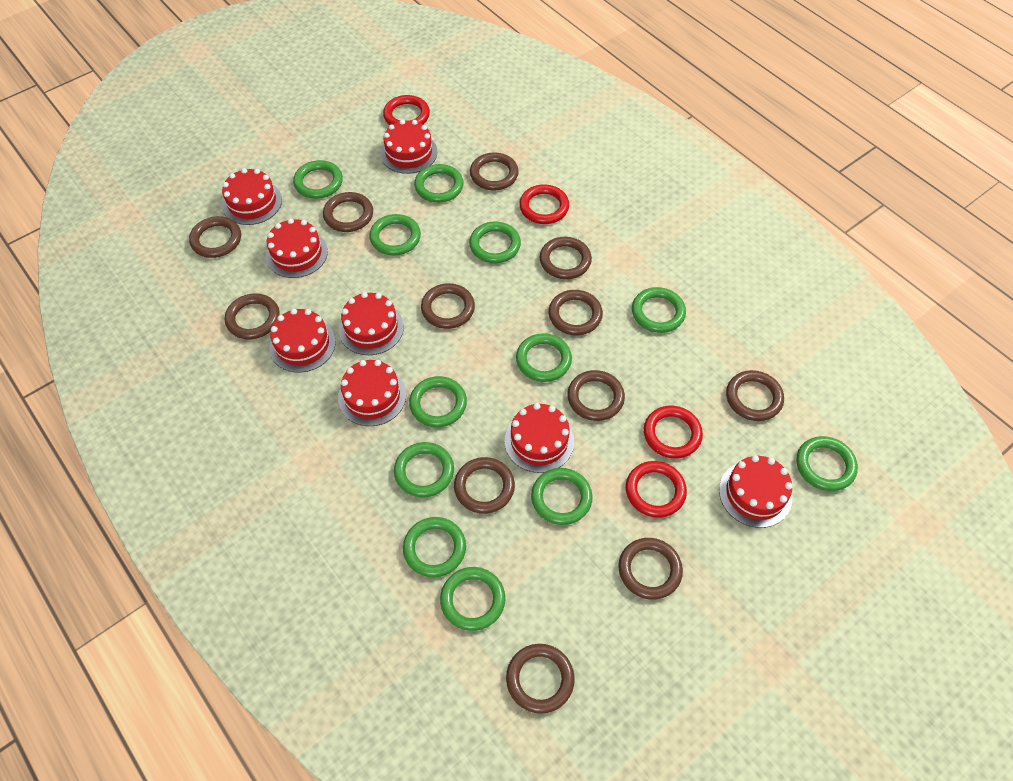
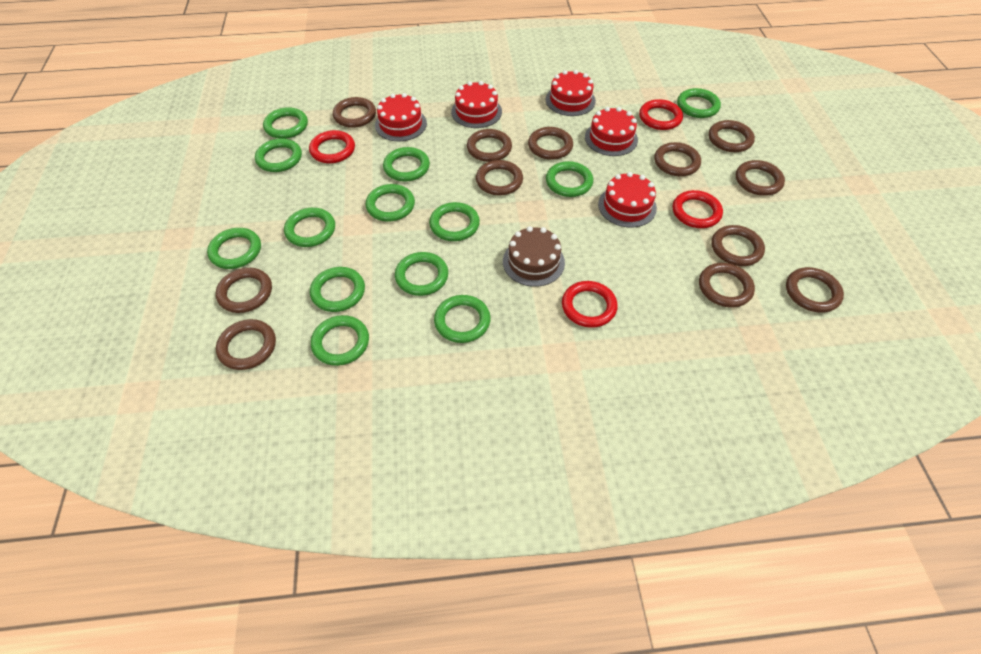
brown cake: 0 -> 1
green ring: 12 -> 13
red cake: 8 -> 5

